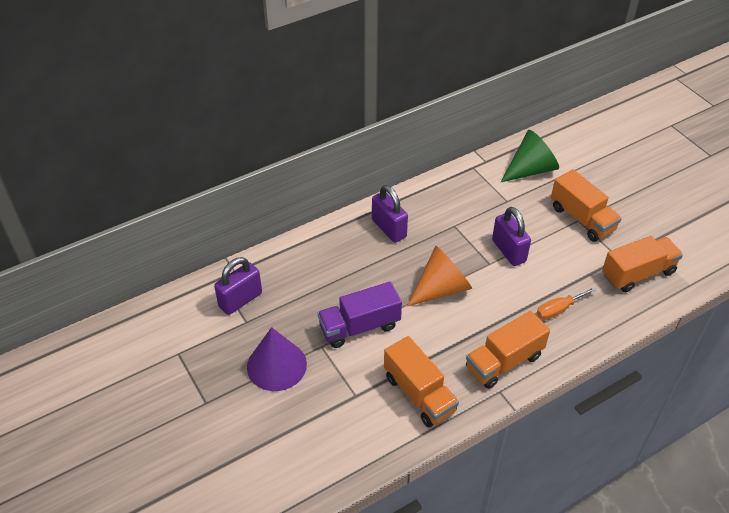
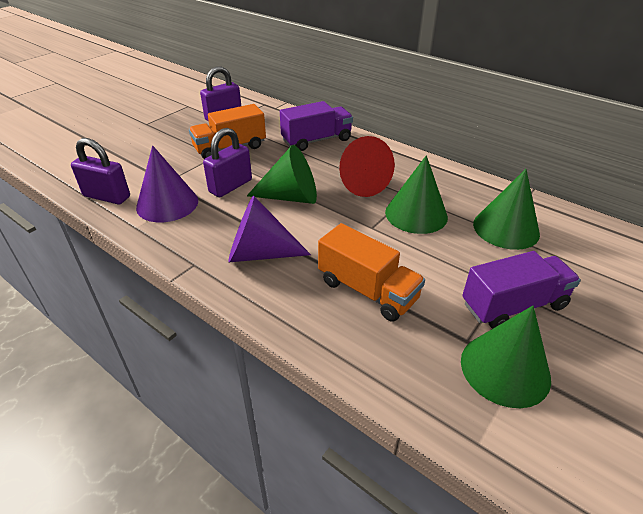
green cone: 1 -> 4
orange cone: 1 -> 0
orange screwdriver: 1 -> 0
orange truck: 4 -> 2
purple cone: 1 -> 2
purple truck: 1 -> 2
red cone: 0 -> 1

